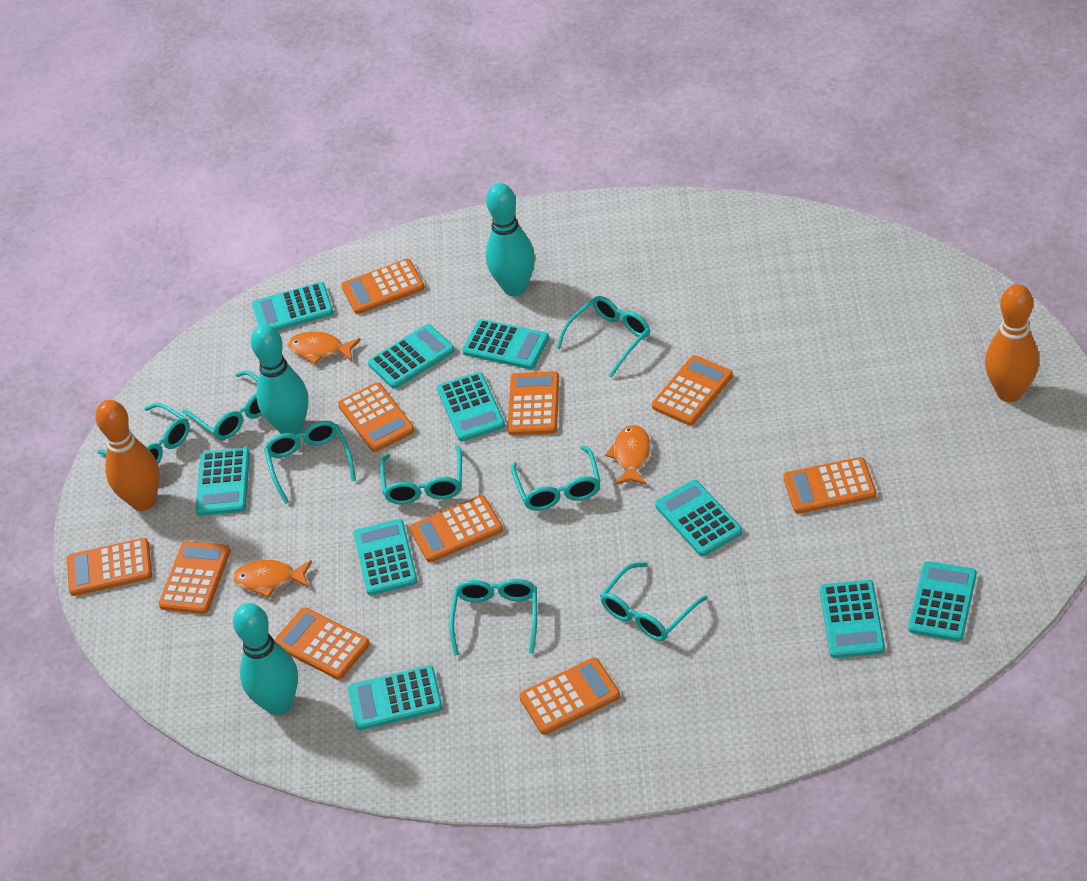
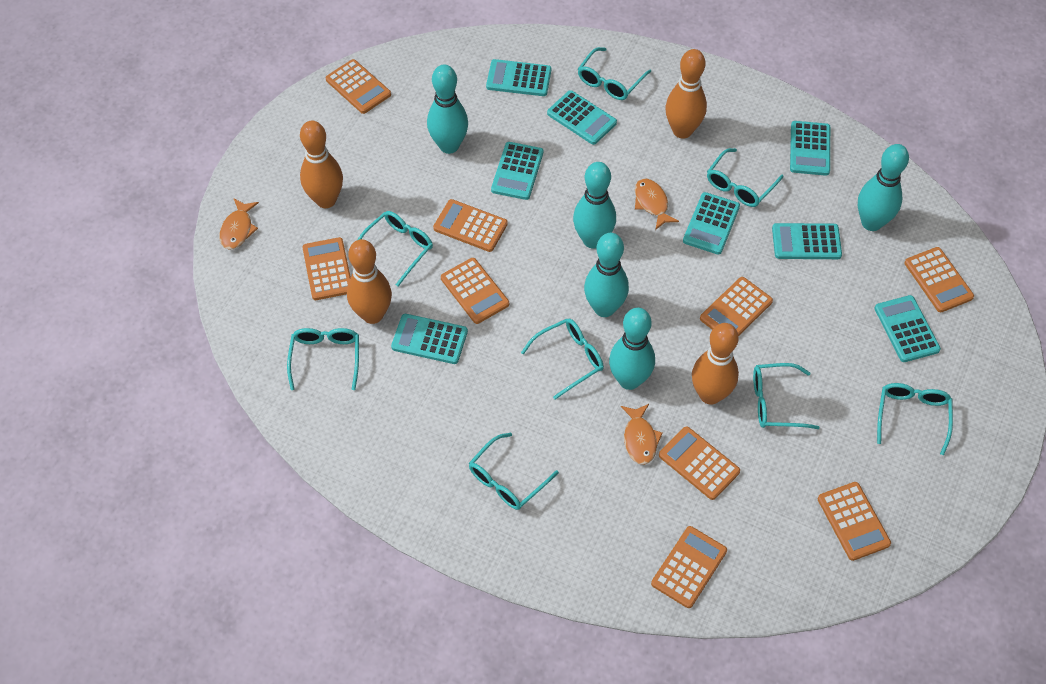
orange bowling pin: 2 -> 4
orange calculator: 10 -> 9
turquoise bowling pin: 3 -> 5
turquoise calculator: 10 -> 8

